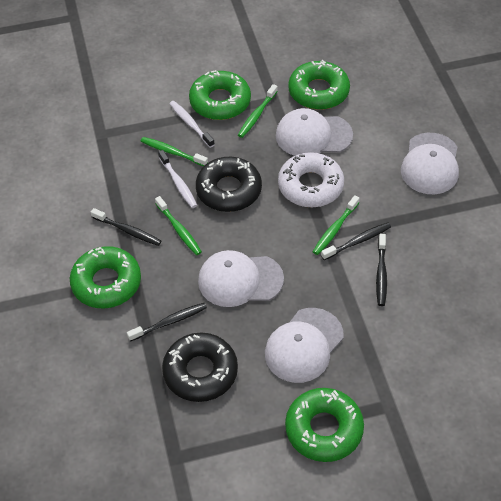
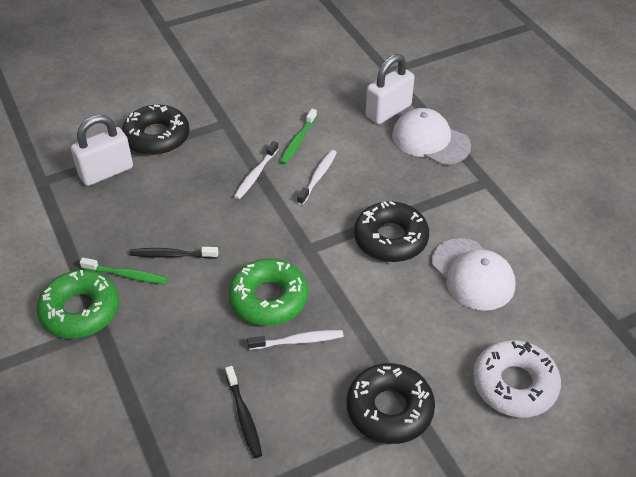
black donut: 2 -> 3
black toothbrush: 4 -> 2
green donut: 4 -> 2
green toothbrush: 4 -> 2
white cap: 4 -> 2
white padlock: 0 -> 2
white toothbrush: 2 -> 3

